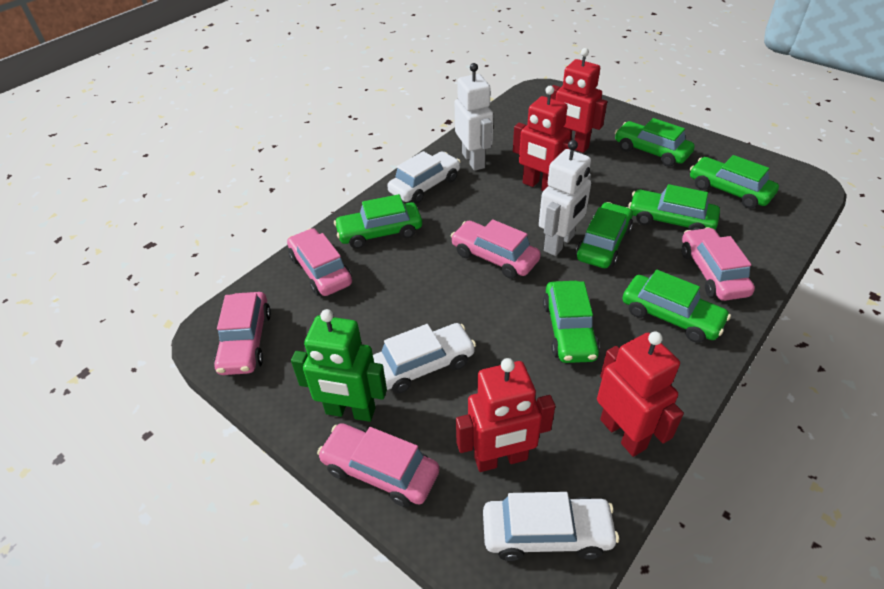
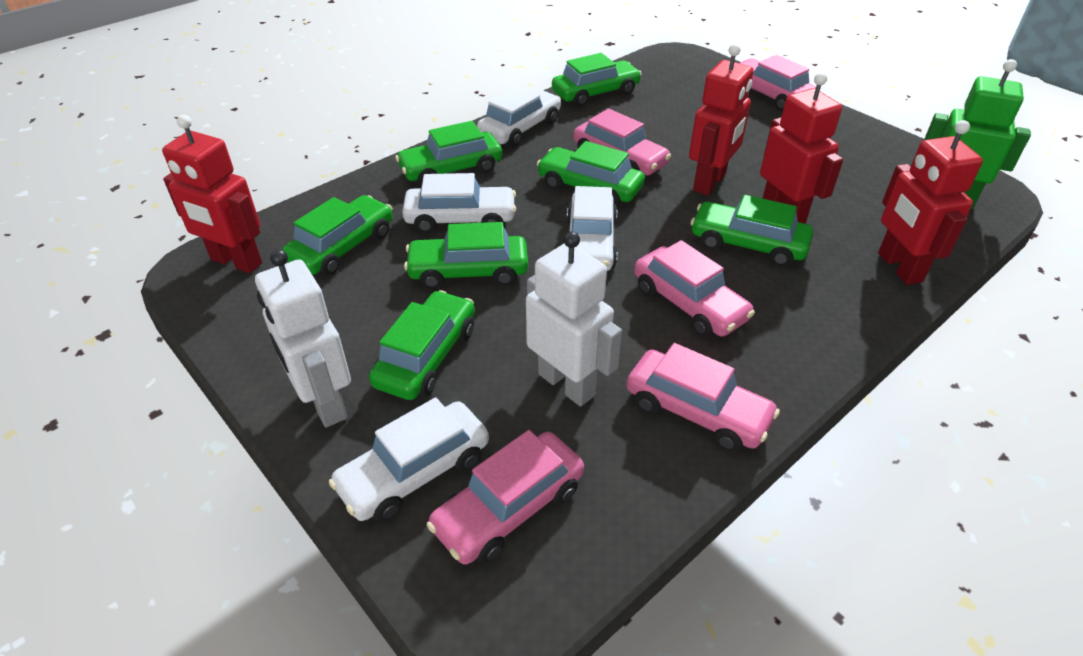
white car: 3 -> 4

